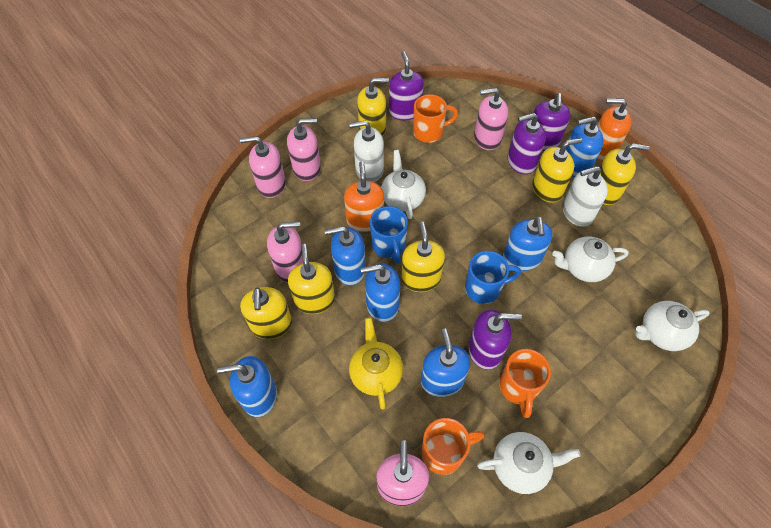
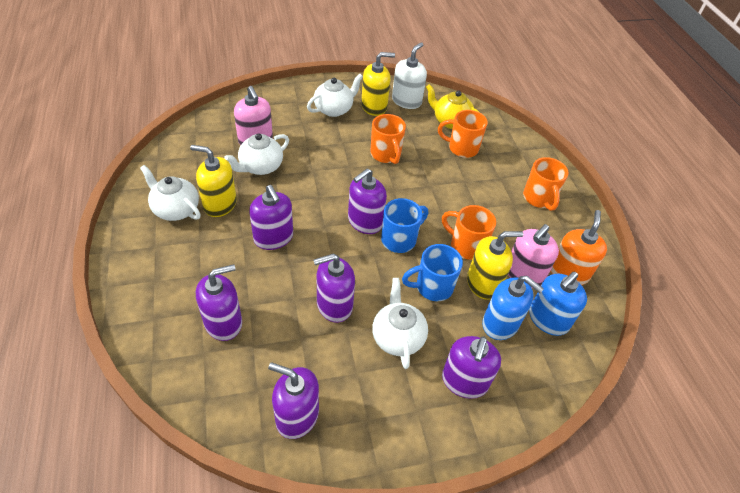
blue soap dispenser: 6 -> 2
orange mug: 3 -> 4
orange soap dispenser: 2 -> 1
pink soap dispenser: 5 -> 2
purple soap dispenser: 4 -> 6
white soap dispenser: 2 -> 1
yellow soap dispenser: 6 -> 3

